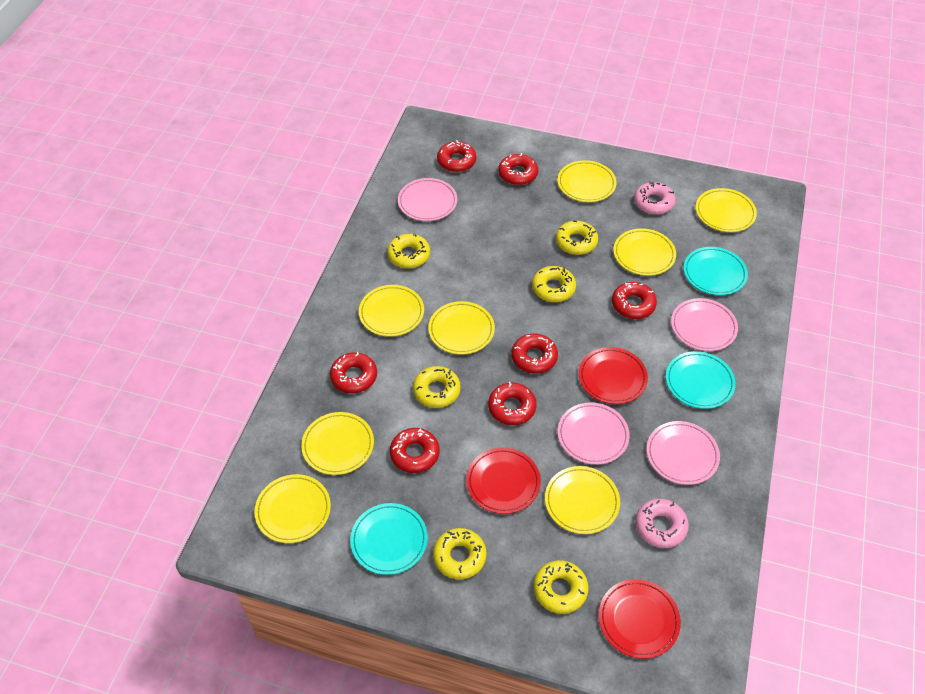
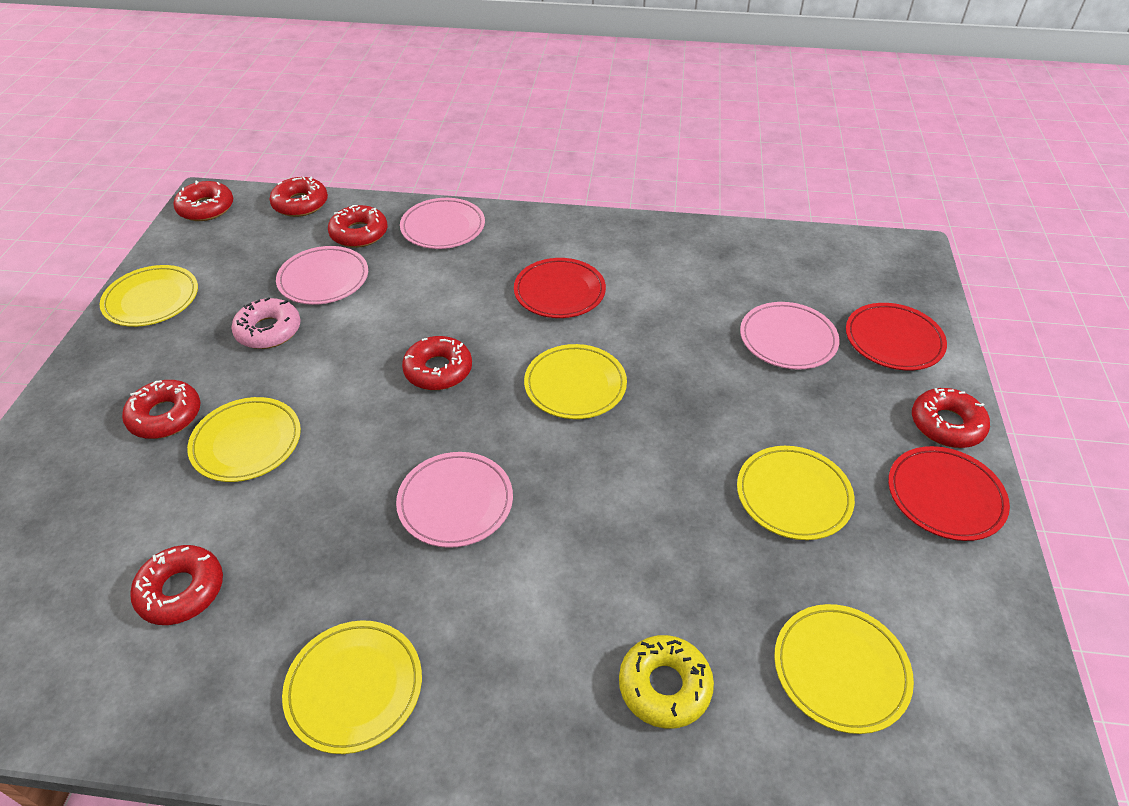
pink donut: 2 -> 1
turquoise plate: 3 -> 0
yellow donut: 6 -> 1
yellow plate: 8 -> 6

